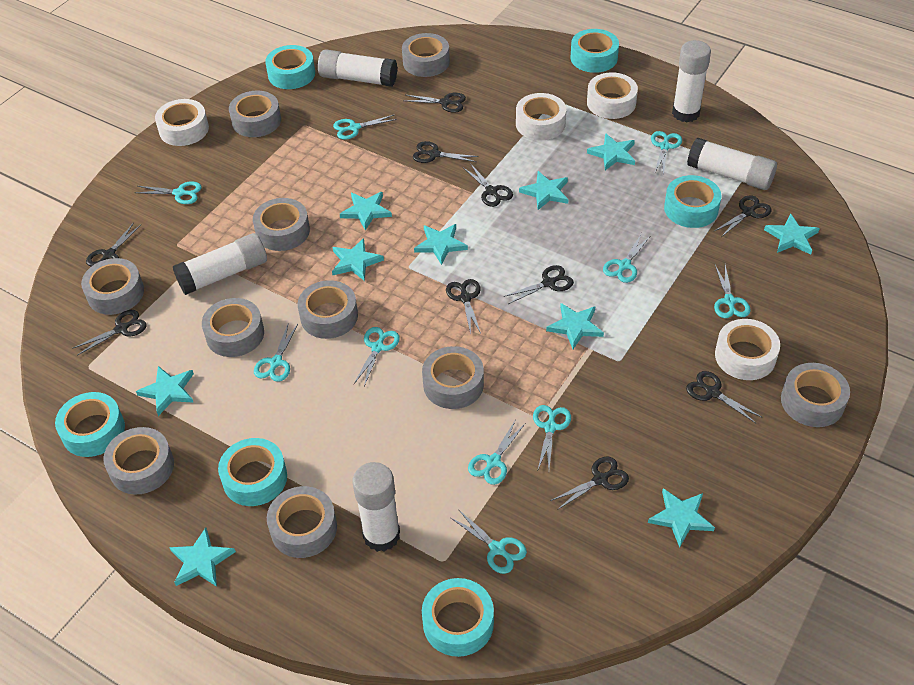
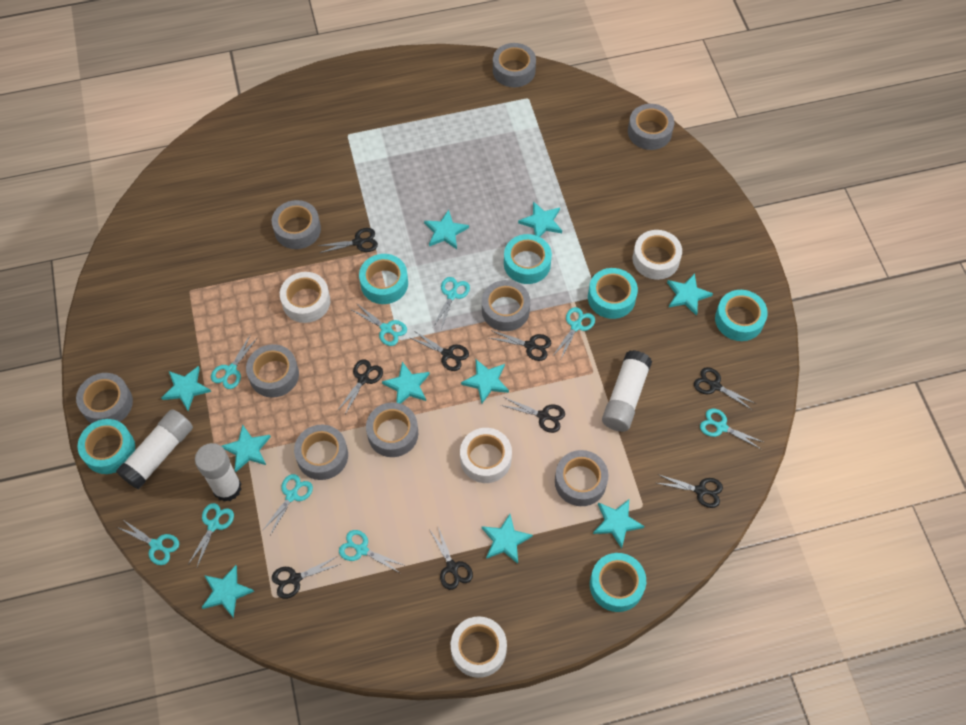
black scissors: 10 -> 9
grey tape: 10 -> 9
turquoise scissors: 10 -> 9
white glue stick: 5 -> 3

